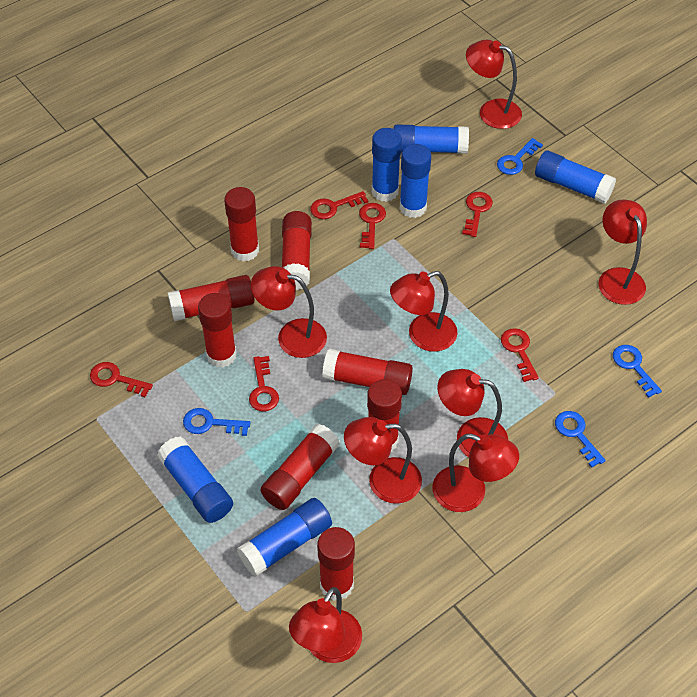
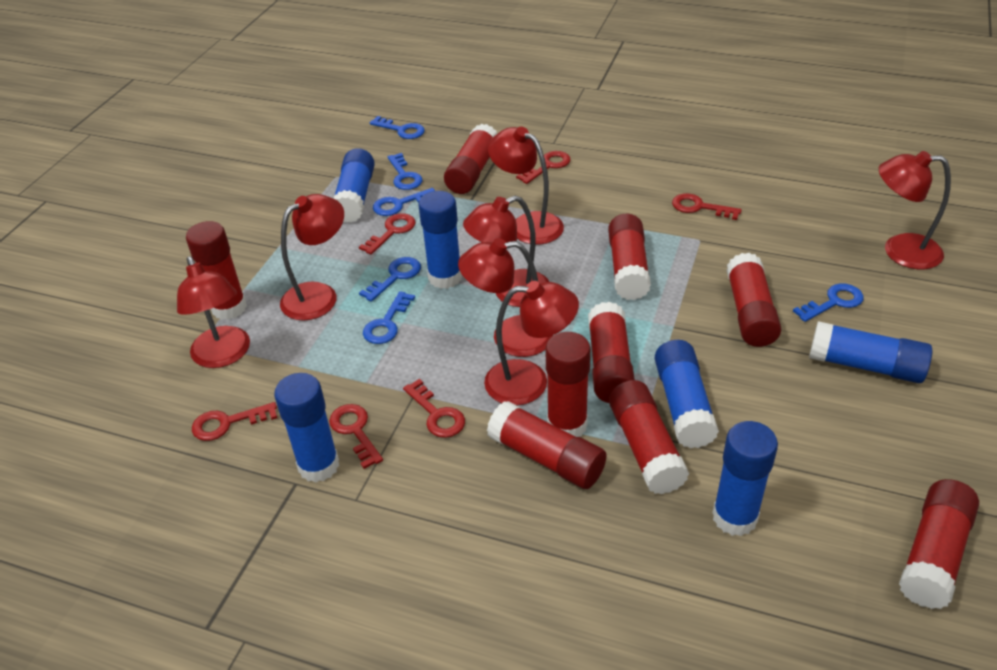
blue key: 4 -> 6
red glue stick: 8 -> 9
red lamp: 8 -> 7

